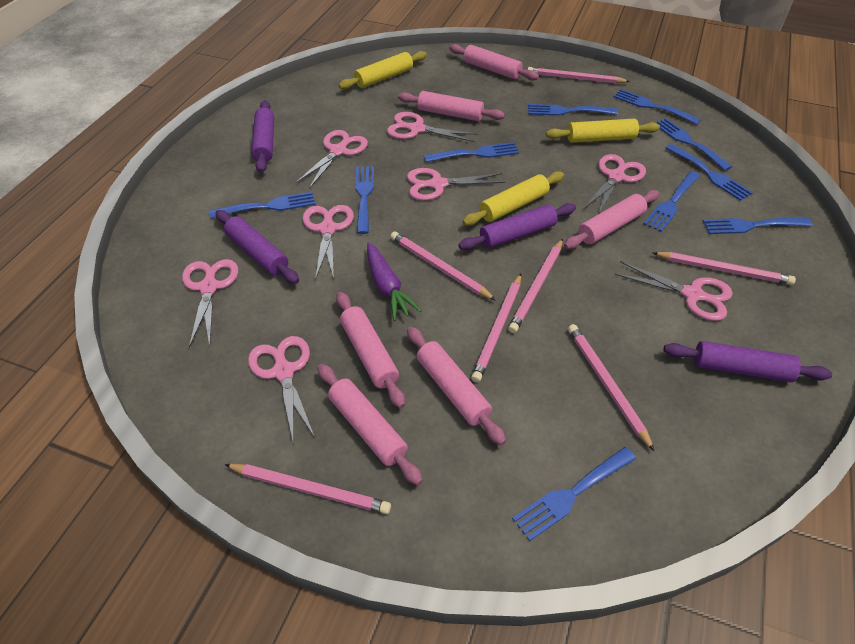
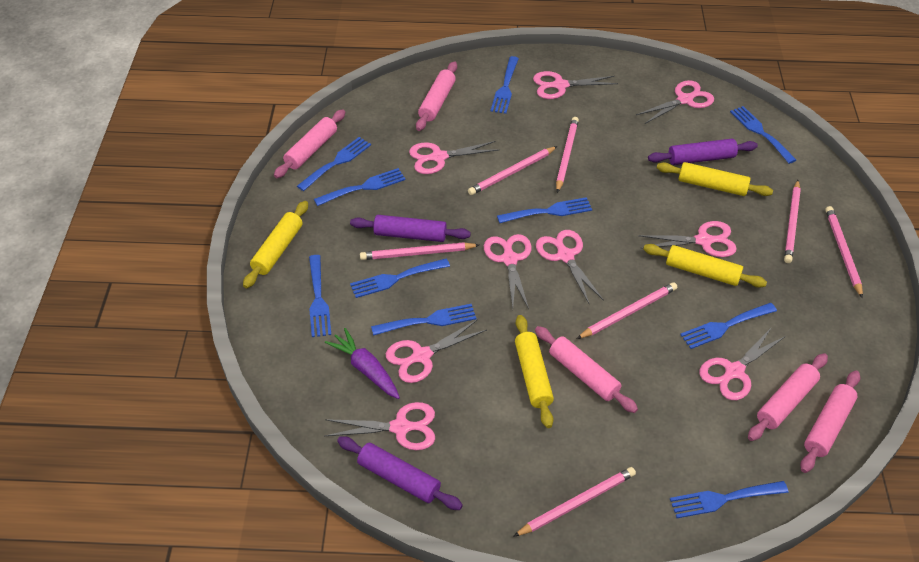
pink rolling pin: 6 -> 5
pink scissors: 8 -> 9
purple rolling pin: 4 -> 3
yellow rolling pin: 3 -> 4

